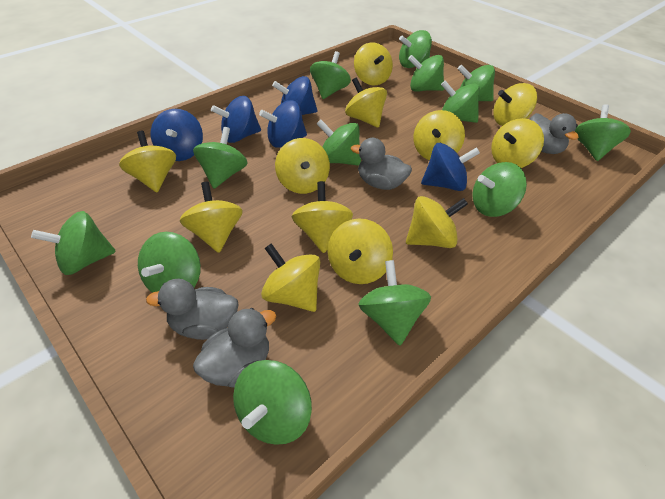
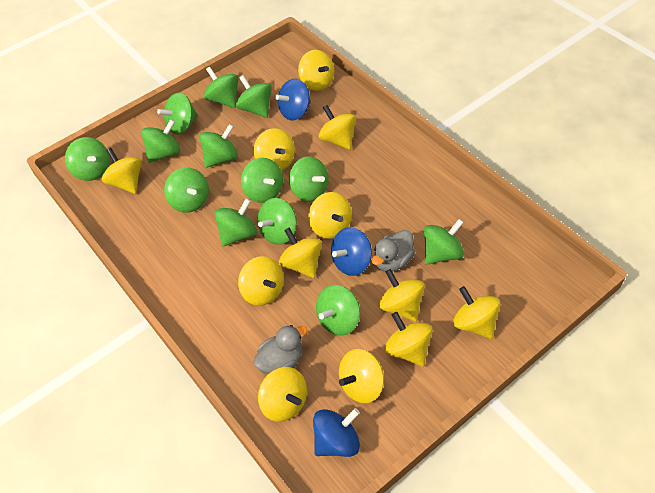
blue spinning top: 5 -> 3
grey duck: 4 -> 2

